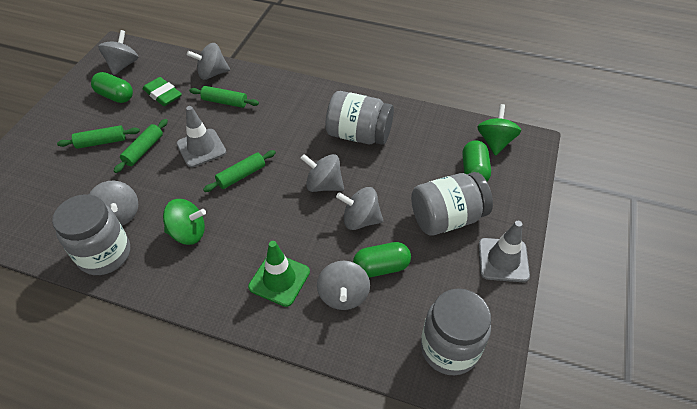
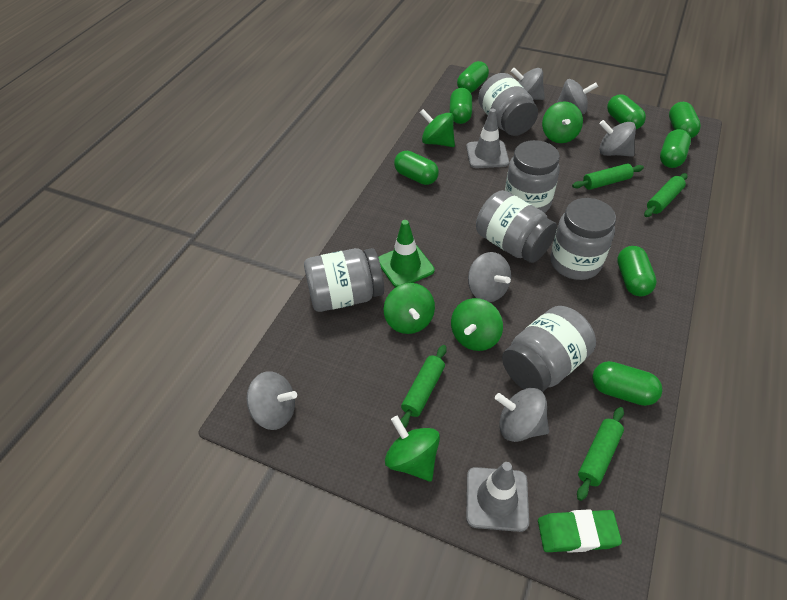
green capsule: 3 -> 8
green spinning top: 2 -> 5
grey jar: 4 -> 6

